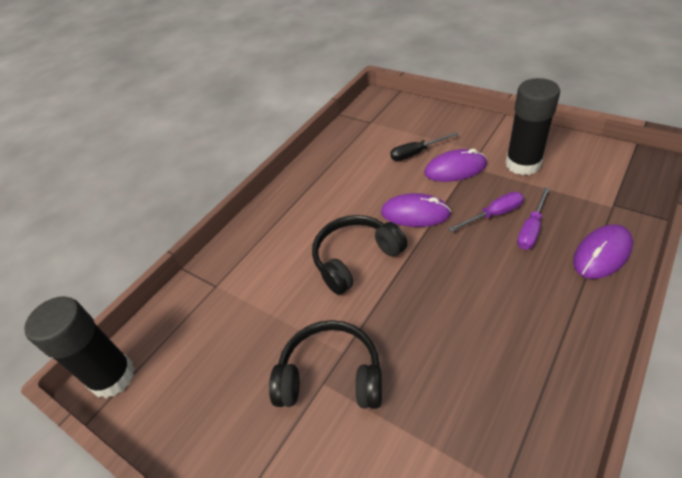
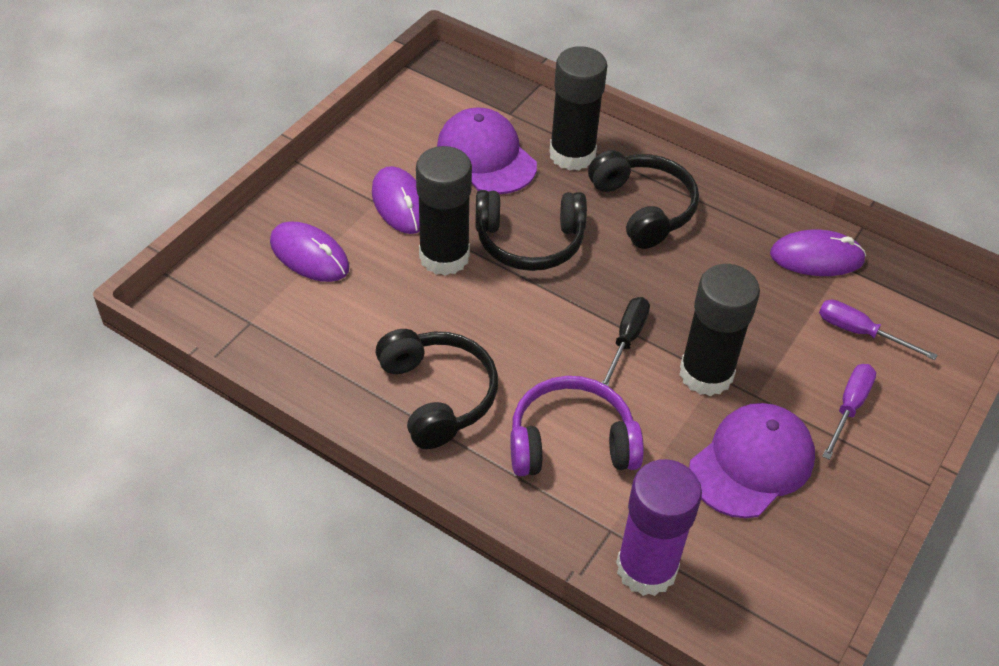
black glue stick: 2 -> 3
black headphones: 2 -> 3
purple cap: 0 -> 2
purple glue stick: 0 -> 1
purple headphones: 0 -> 1

